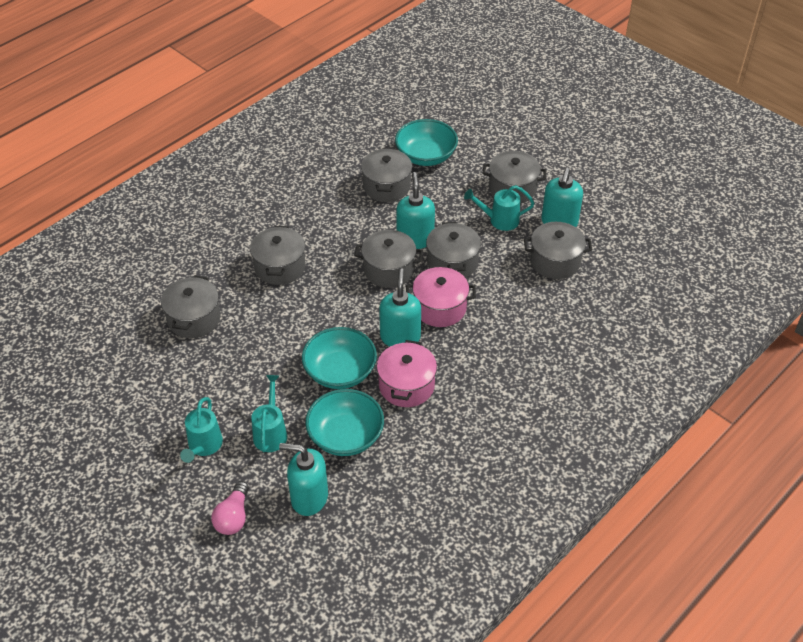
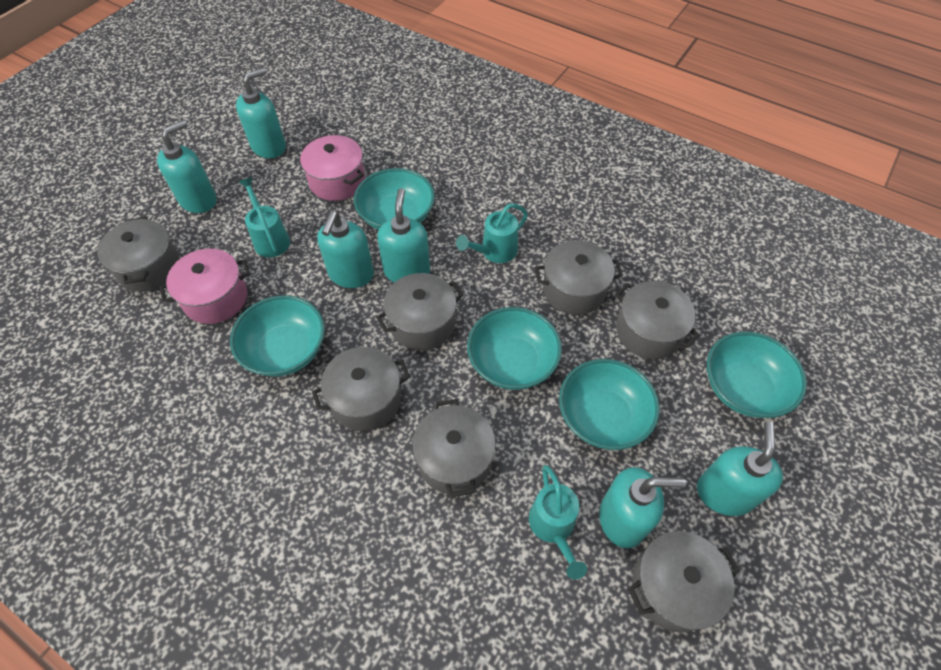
pink light bulb: 1 -> 0
turquoise bowl: 3 -> 5
turquoise soap dispenser: 4 -> 6

